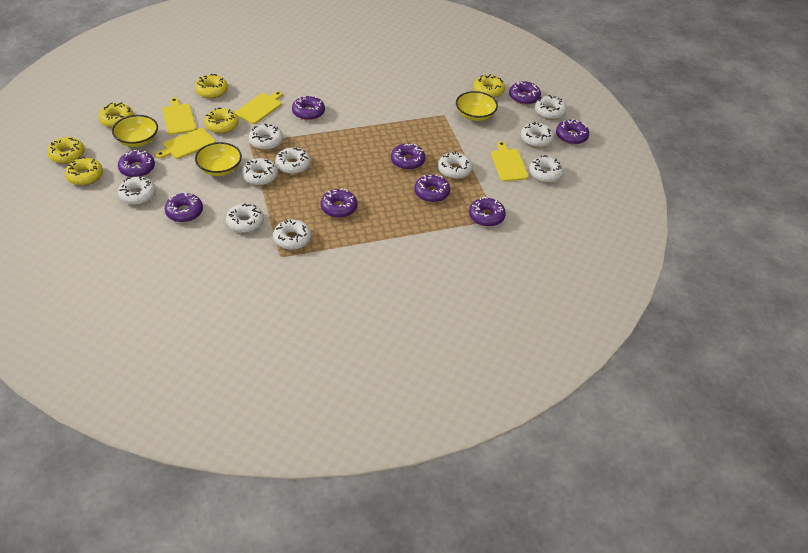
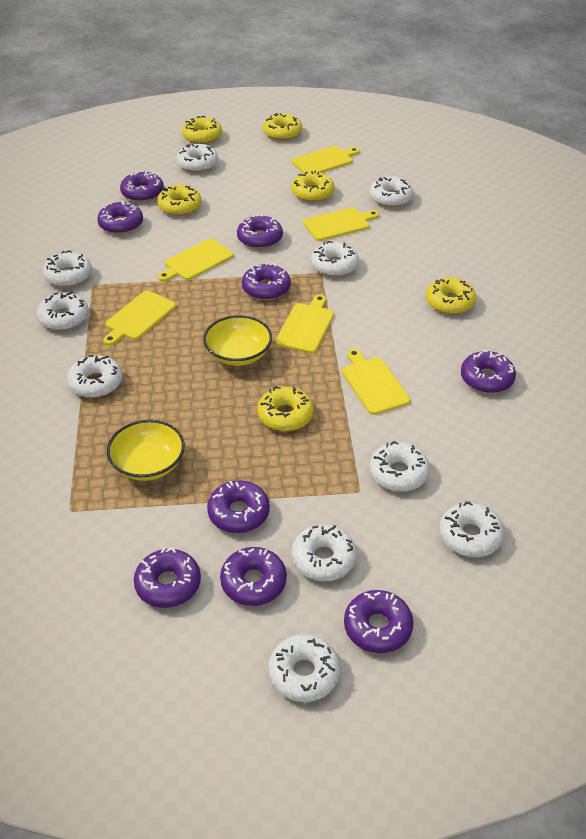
yellow bowl: 3 -> 2
yellow cutting board: 4 -> 6

